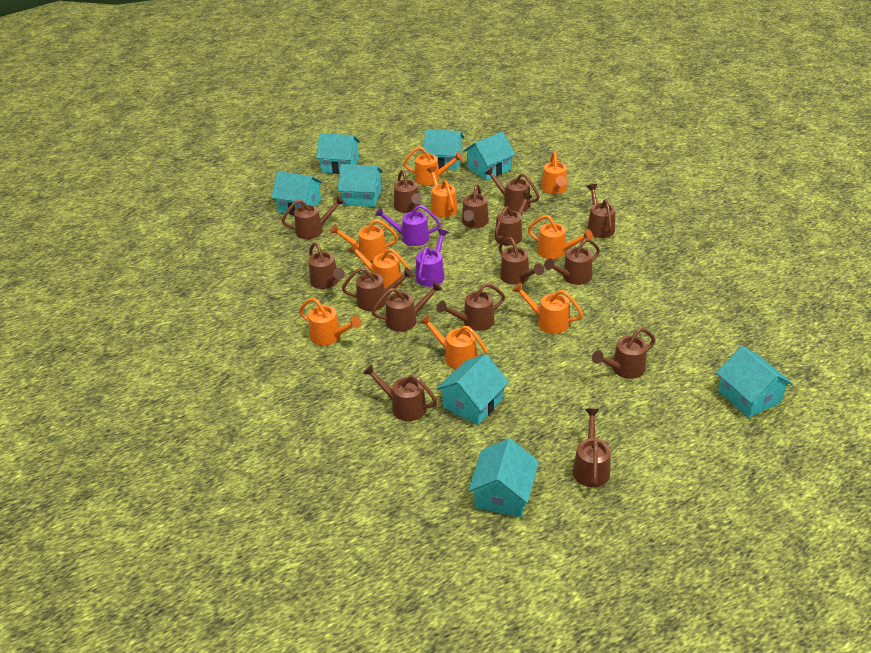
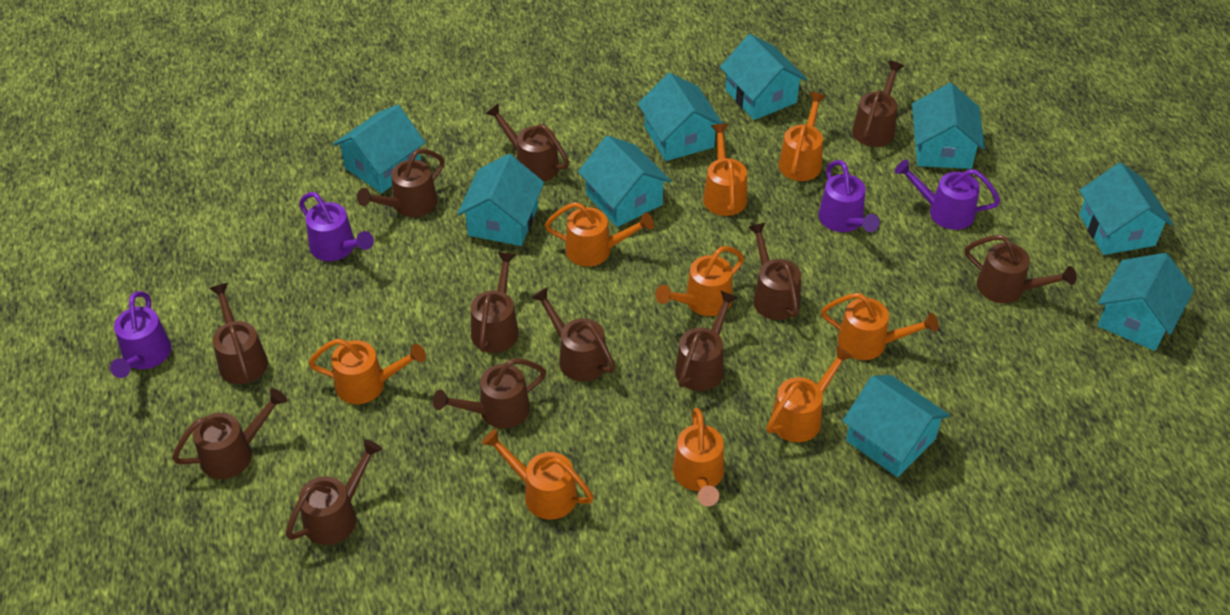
brown watering can: 15 -> 12
purple watering can: 2 -> 4
turquoise house: 8 -> 9

